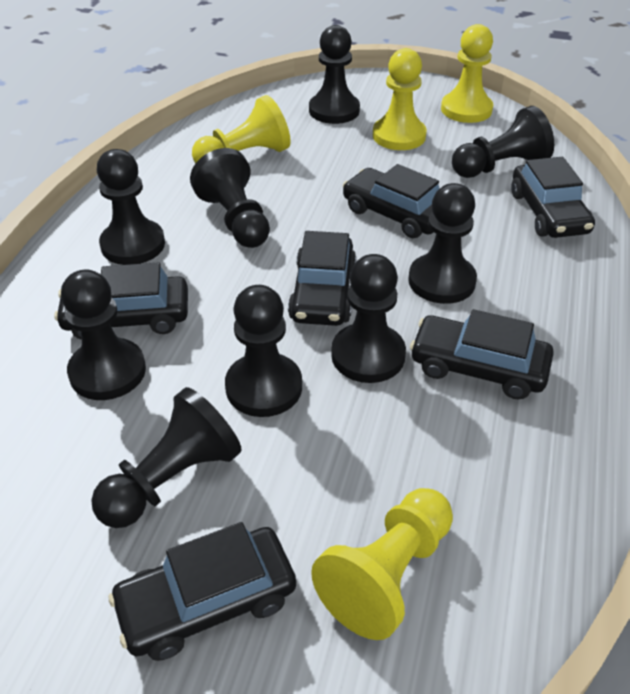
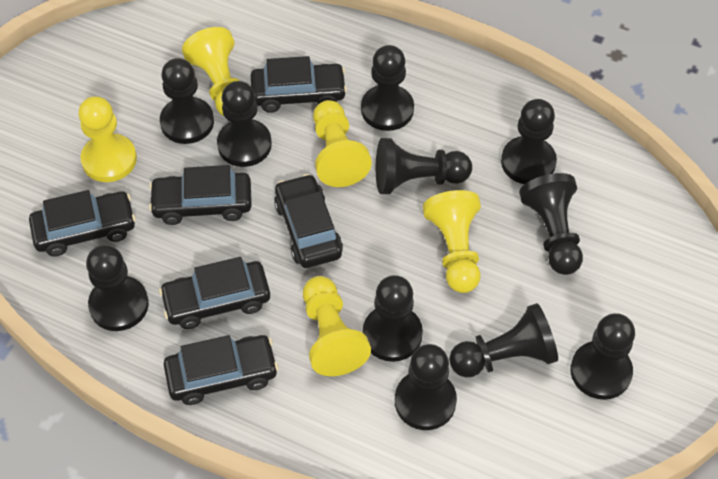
black pawn: 9 -> 11
yellow pawn: 4 -> 5

